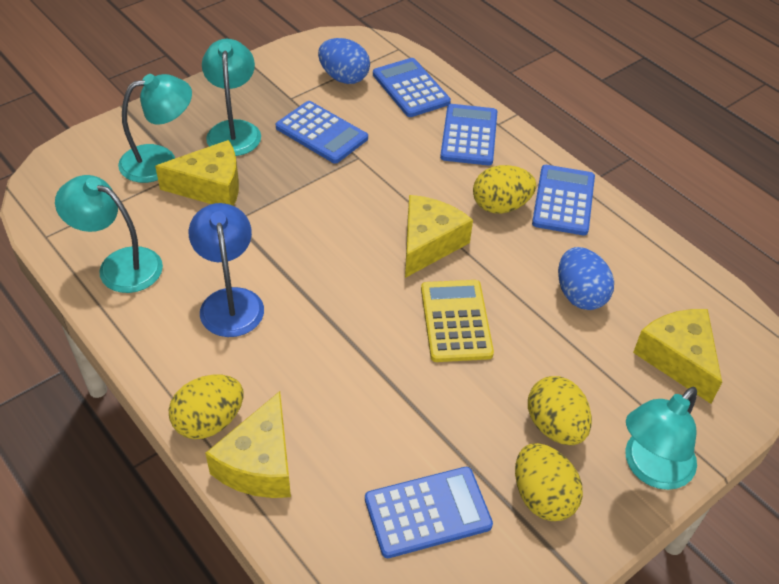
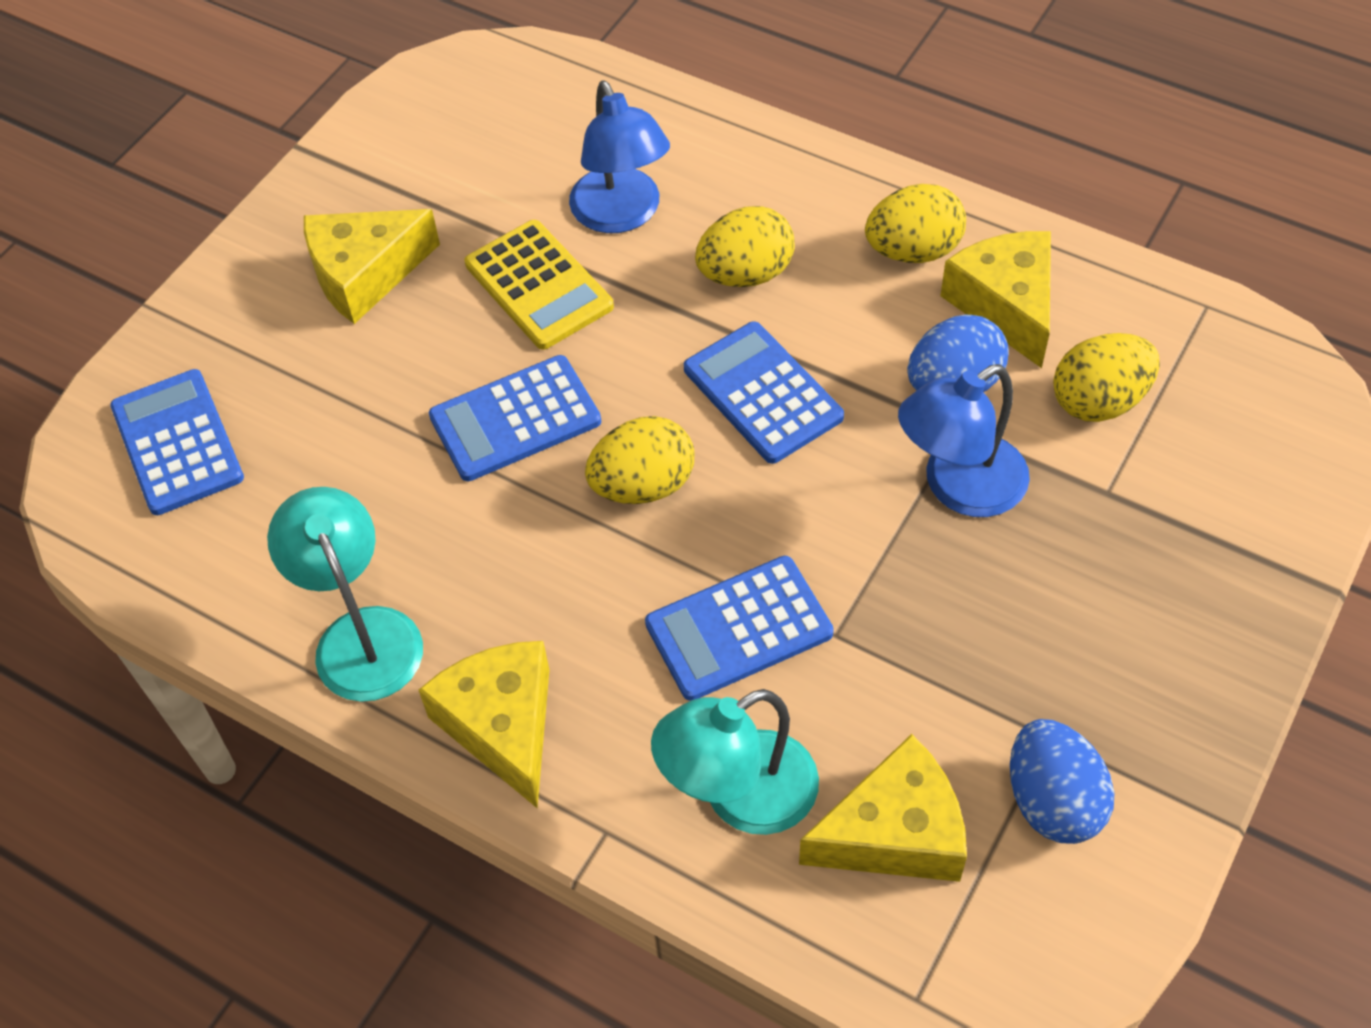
blue calculator: 5 -> 4
blue lamp: 1 -> 2
turquoise lamp: 4 -> 2

